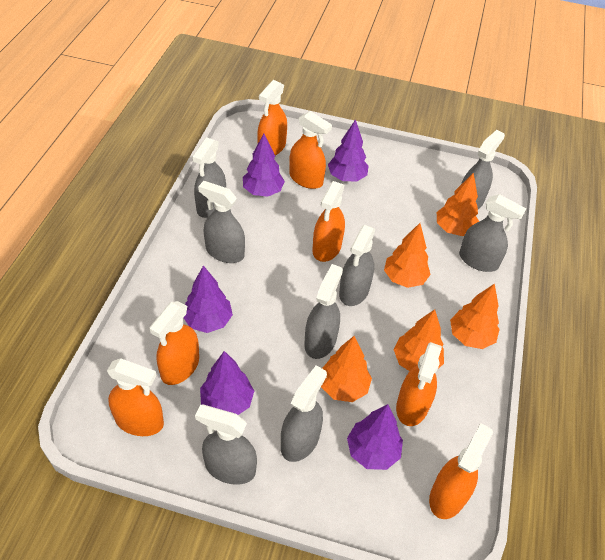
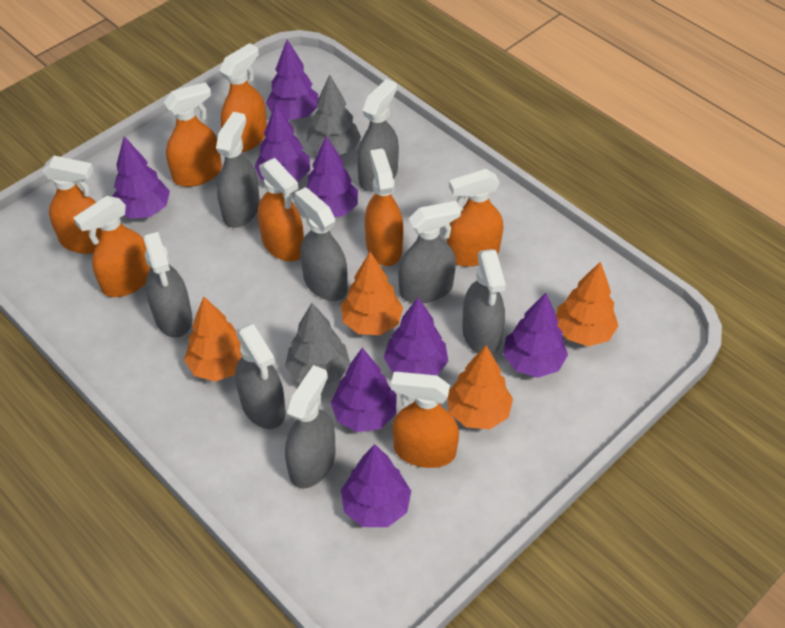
grey tree: 0 -> 2
orange spray bottle: 7 -> 8
orange tree: 5 -> 4
purple tree: 5 -> 8

